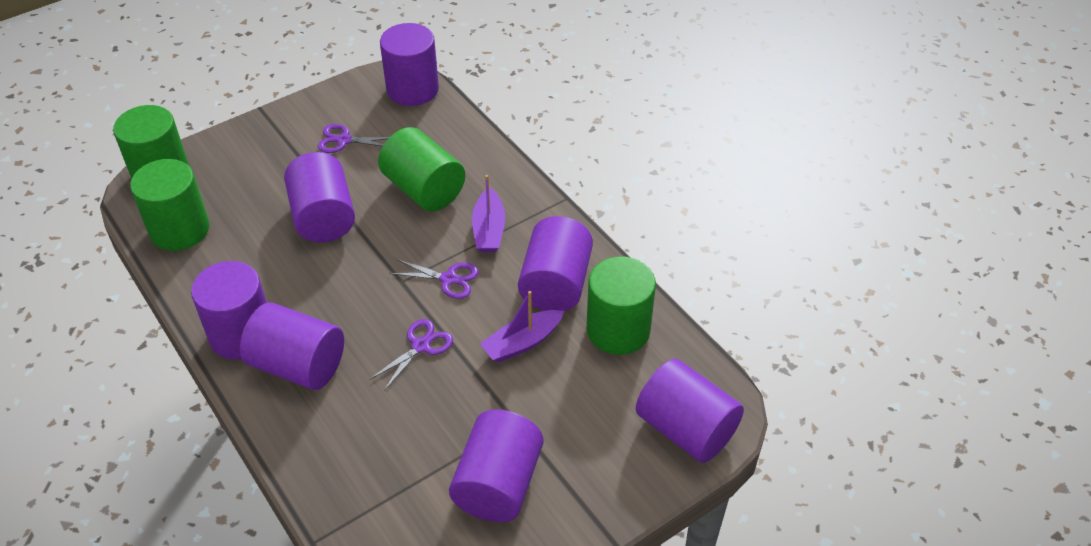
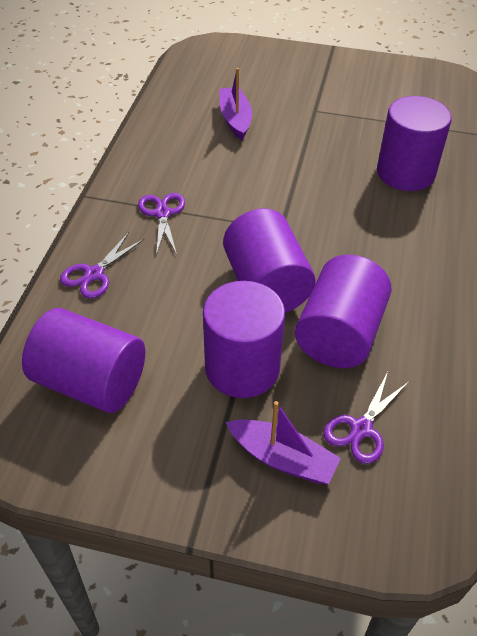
green cylinder: 4 -> 0
purple cylinder: 7 -> 5

